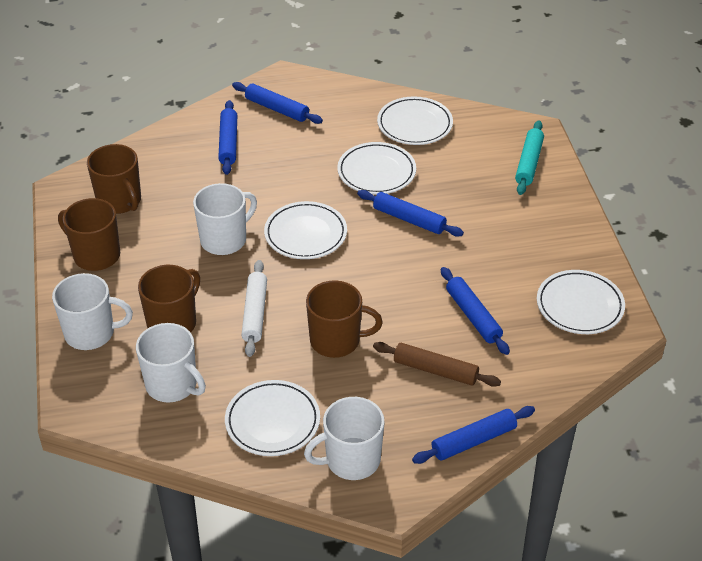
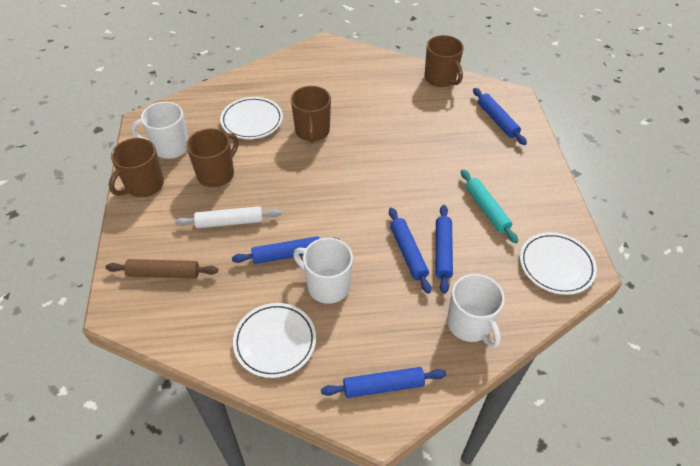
white mug: 4 -> 3
white plate: 5 -> 3

